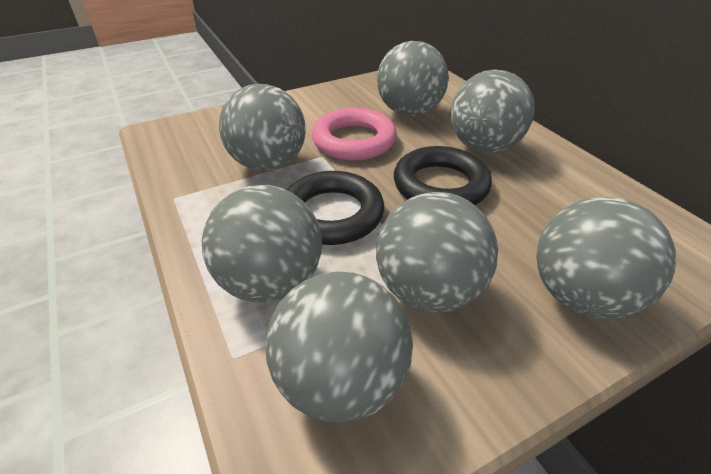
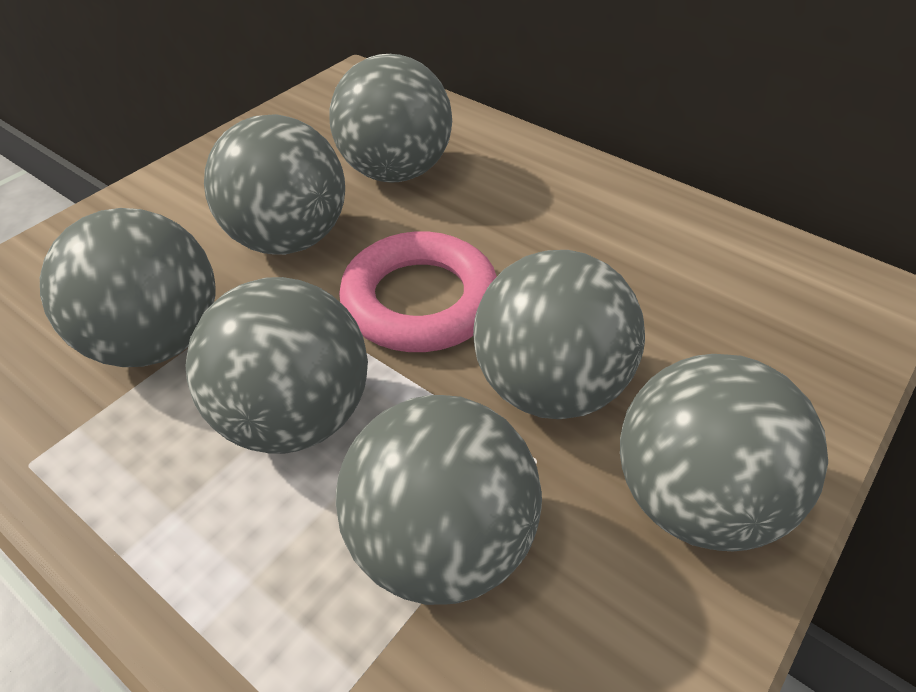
black ring: 2 -> 0

